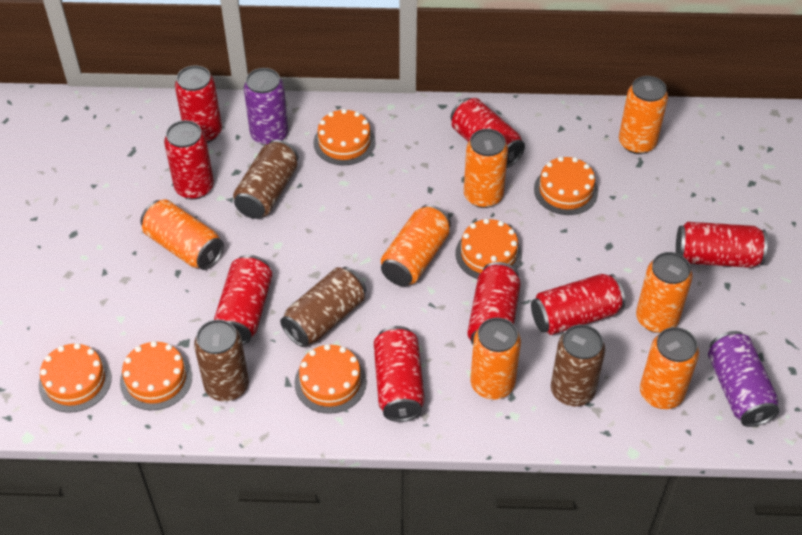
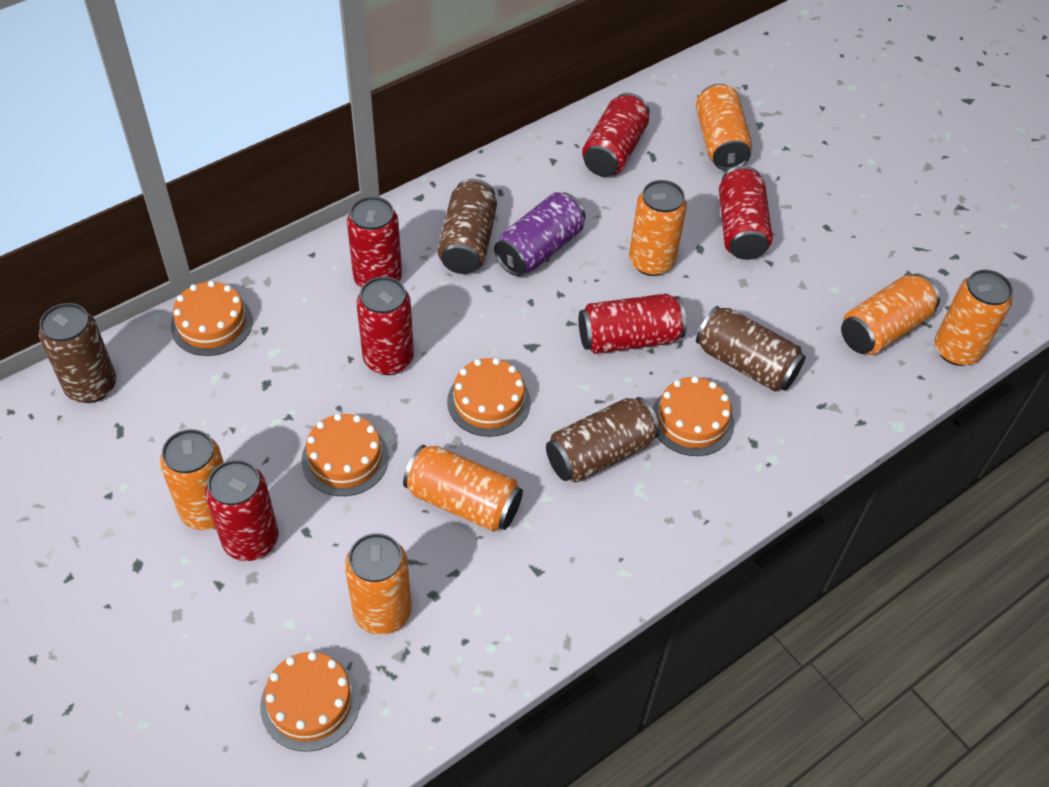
orange cake: 6 -> 5
purple can: 2 -> 1
red can: 8 -> 6

